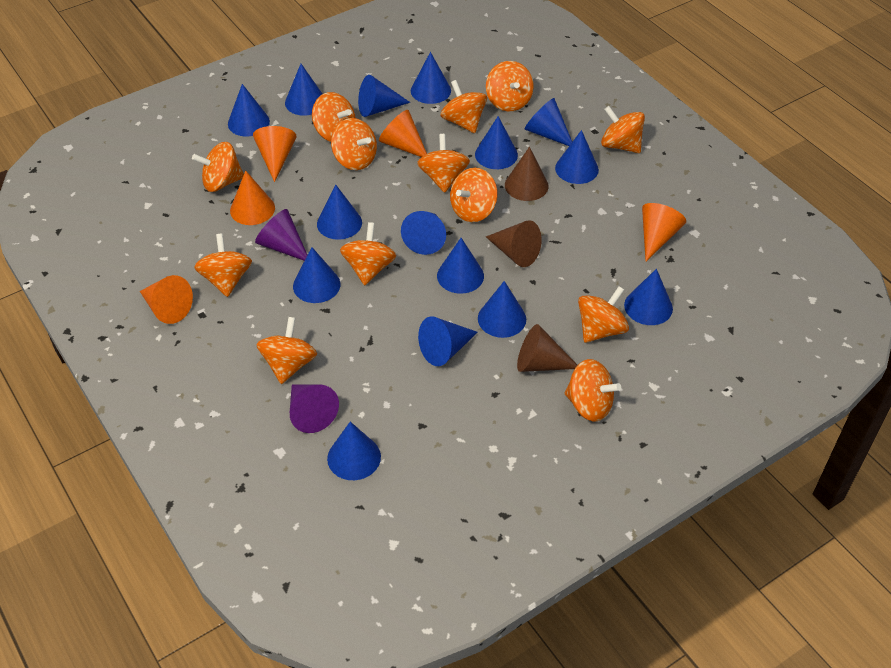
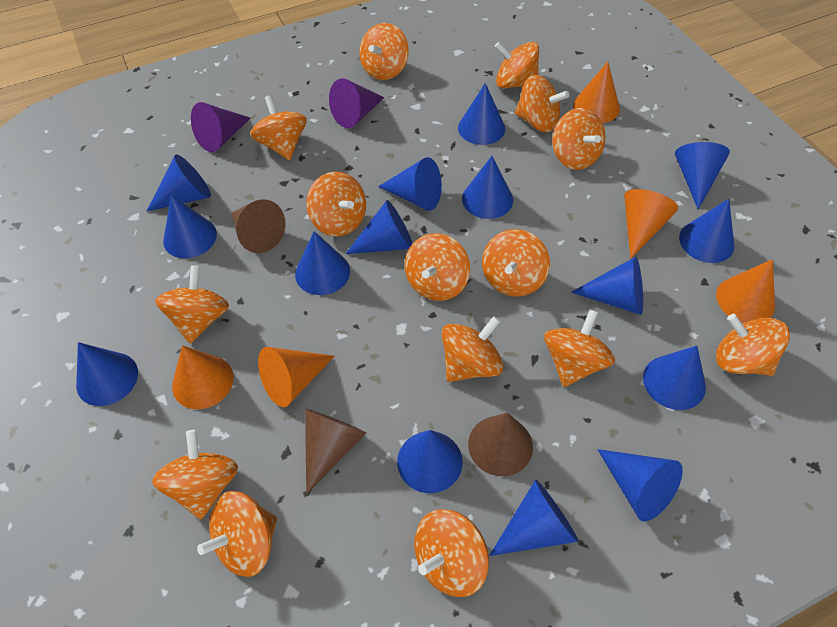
orange spinning top: 13 -> 15

